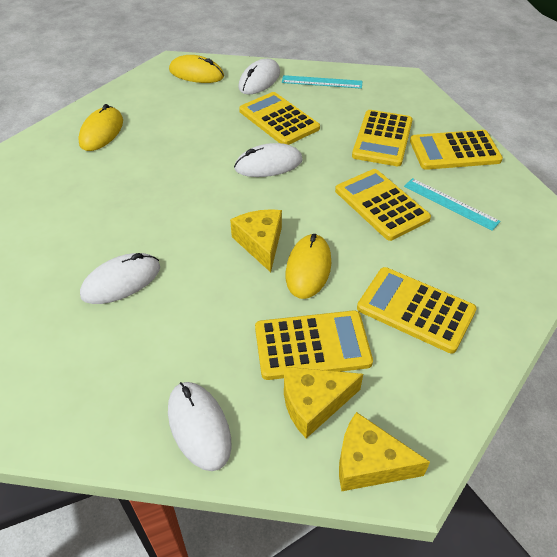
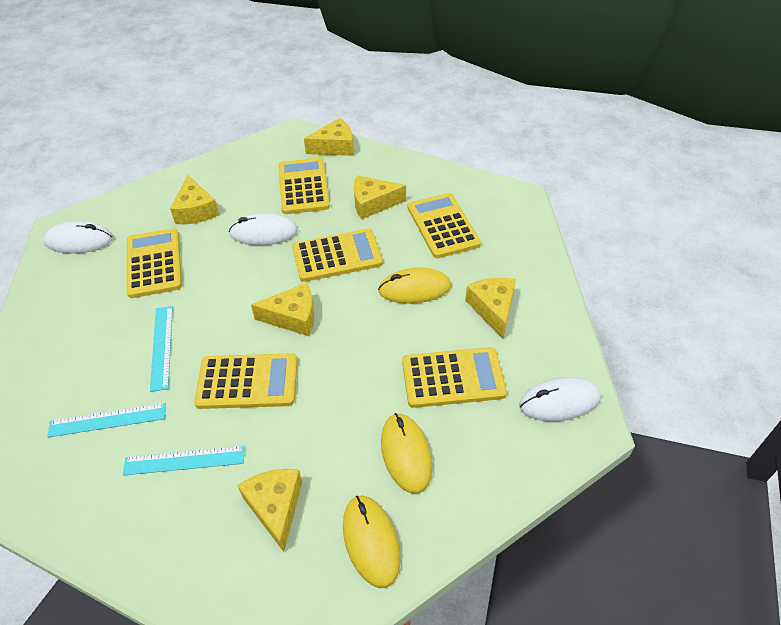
turquoise ruler: 2 -> 3
white mouse: 4 -> 3
yellow cheese: 3 -> 6

